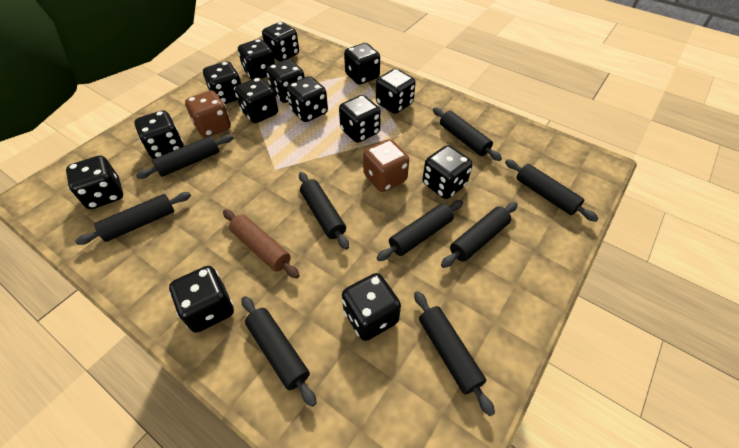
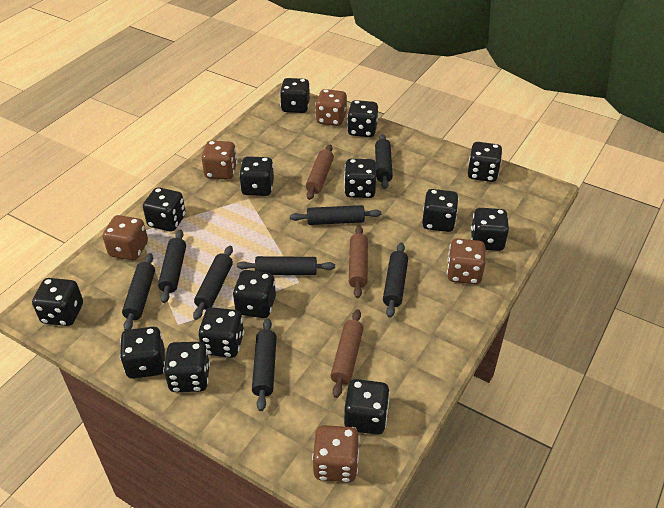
black rolling pin: 9 -> 8
brown dice: 2 -> 5
brown rolling pin: 1 -> 3

